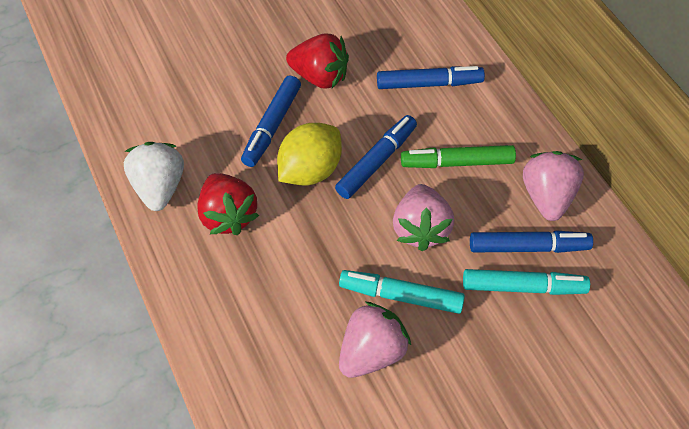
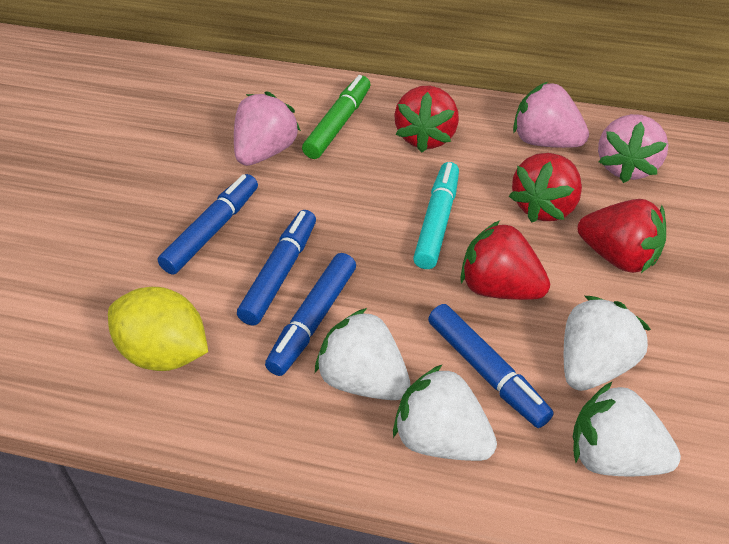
red strawberry: 2 -> 4
turquoise marker: 2 -> 1
white strawberry: 1 -> 4

